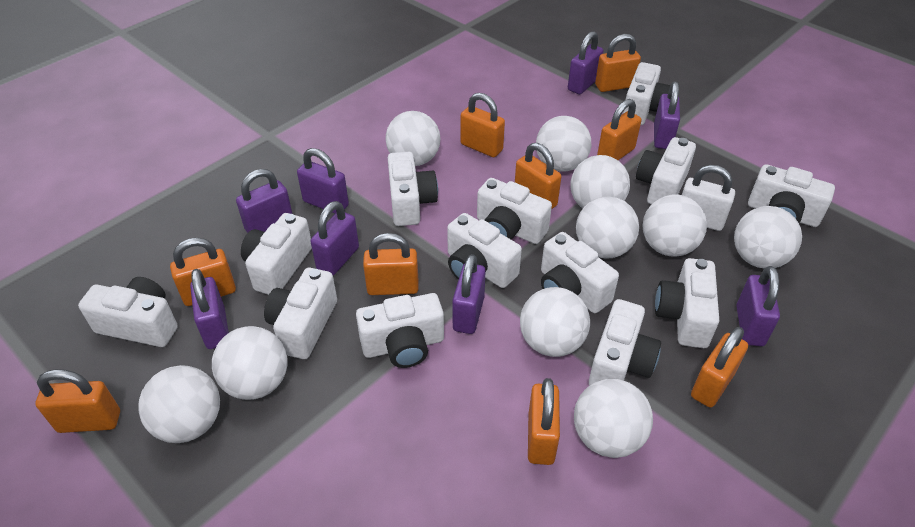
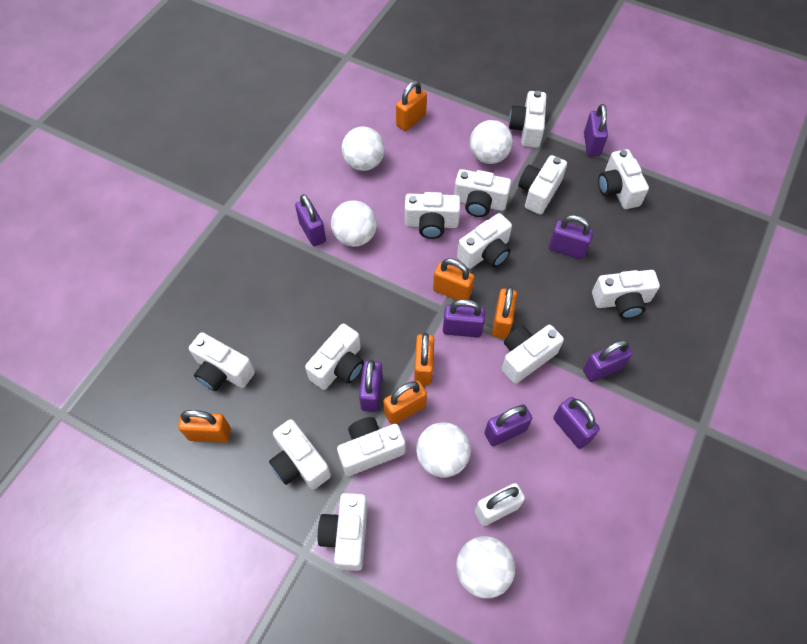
orange padlock: 9 -> 6
white ball: 10 -> 5

